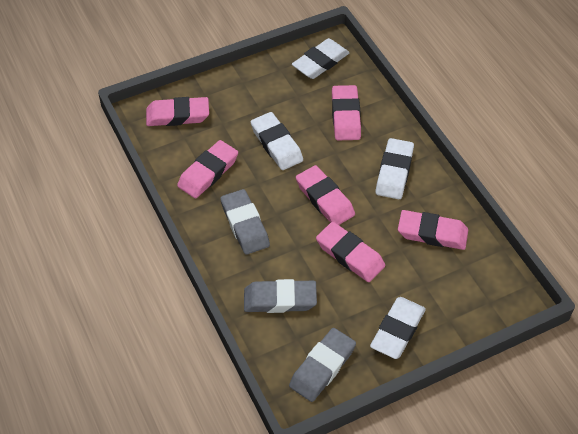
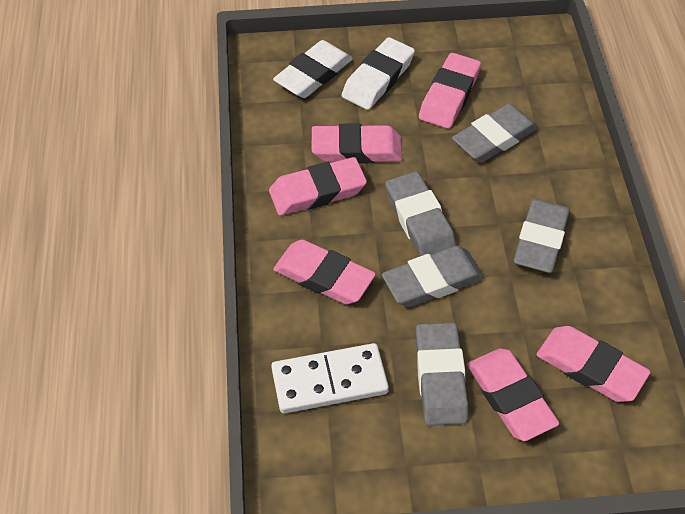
grey eraser: 3 -> 5
white domino: 0 -> 1
white eraser: 4 -> 2

